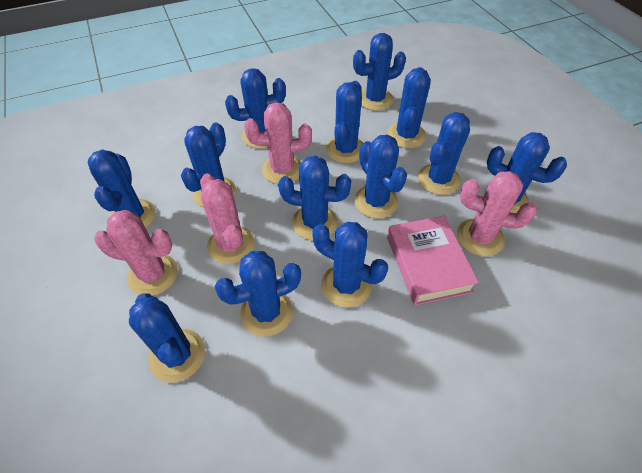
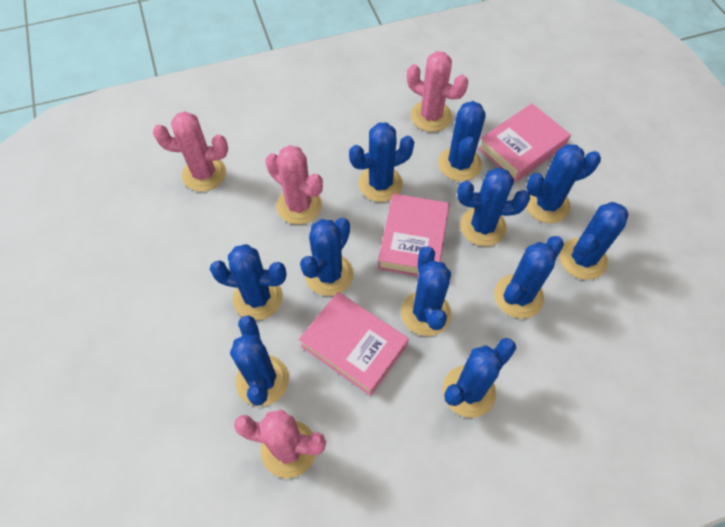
blue cactus: 13 -> 11
pink book: 1 -> 3

